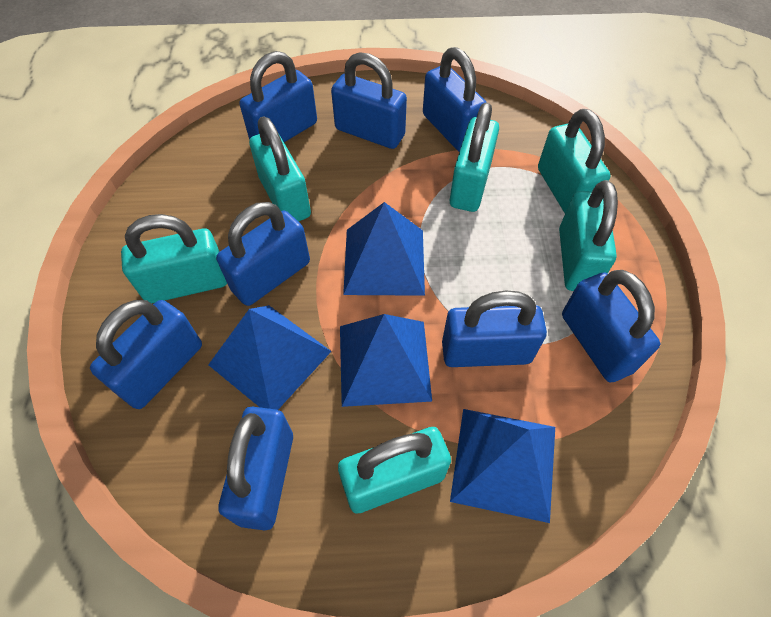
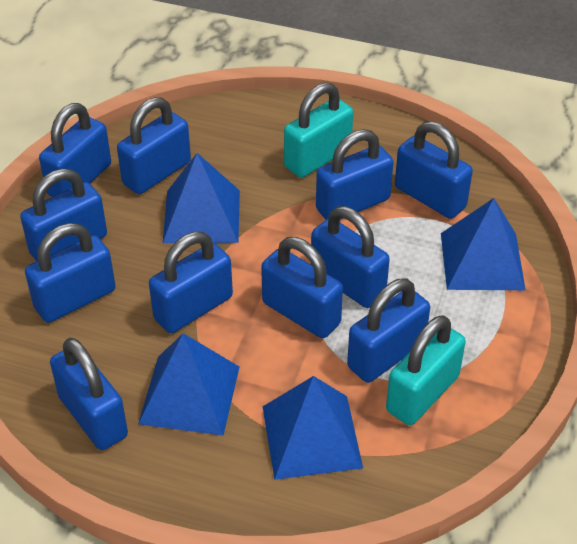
blue padlock: 8 -> 11
turquoise padlock: 6 -> 2

